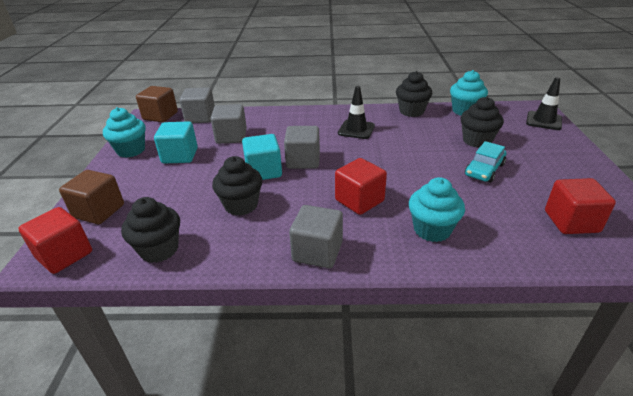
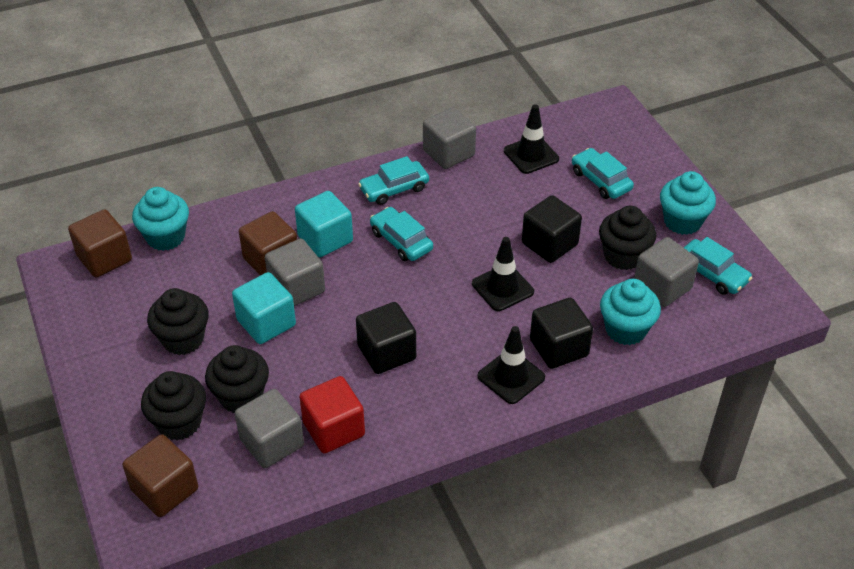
black cube: 0 -> 3
black traffic cone: 2 -> 3
brown cube: 2 -> 3
red cube: 3 -> 1
turquoise car: 1 -> 4

